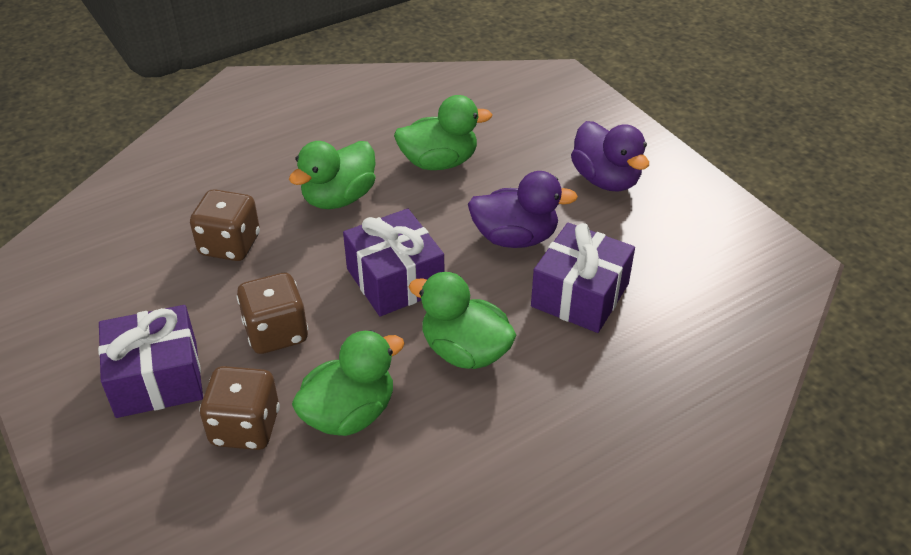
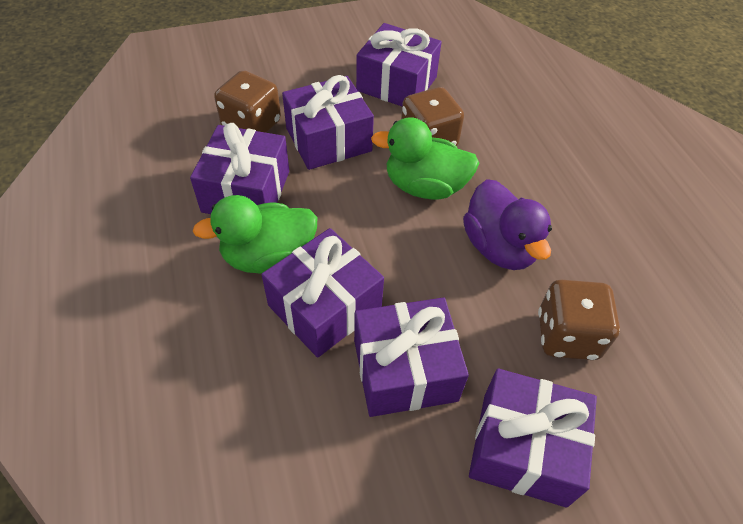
green duck: 4 -> 2
purple duck: 2 -> 1
purple gift: 3 -> 6

